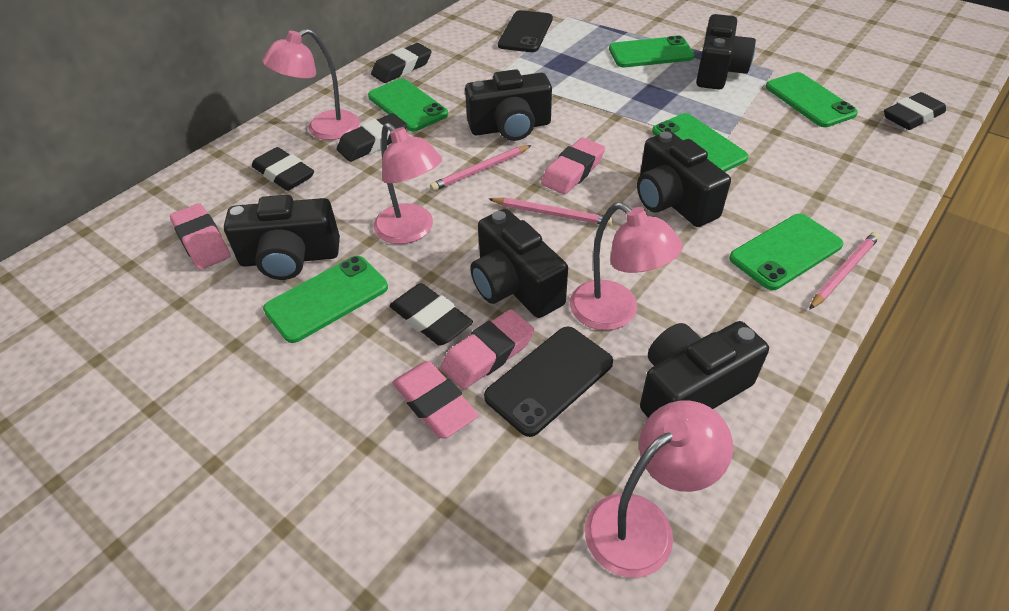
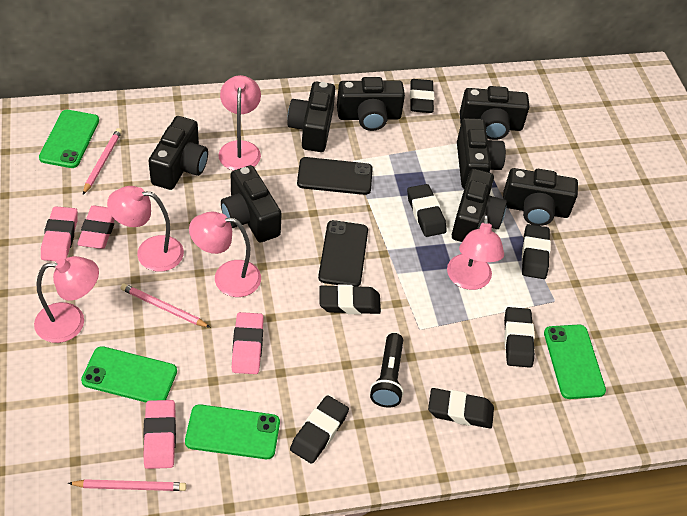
black camera: 6 -> 8
black eraser: 5 -> 7
black flashlight: 0 -> 1
green phone: 6 -> 4
pink lamp: 4 -> 5

